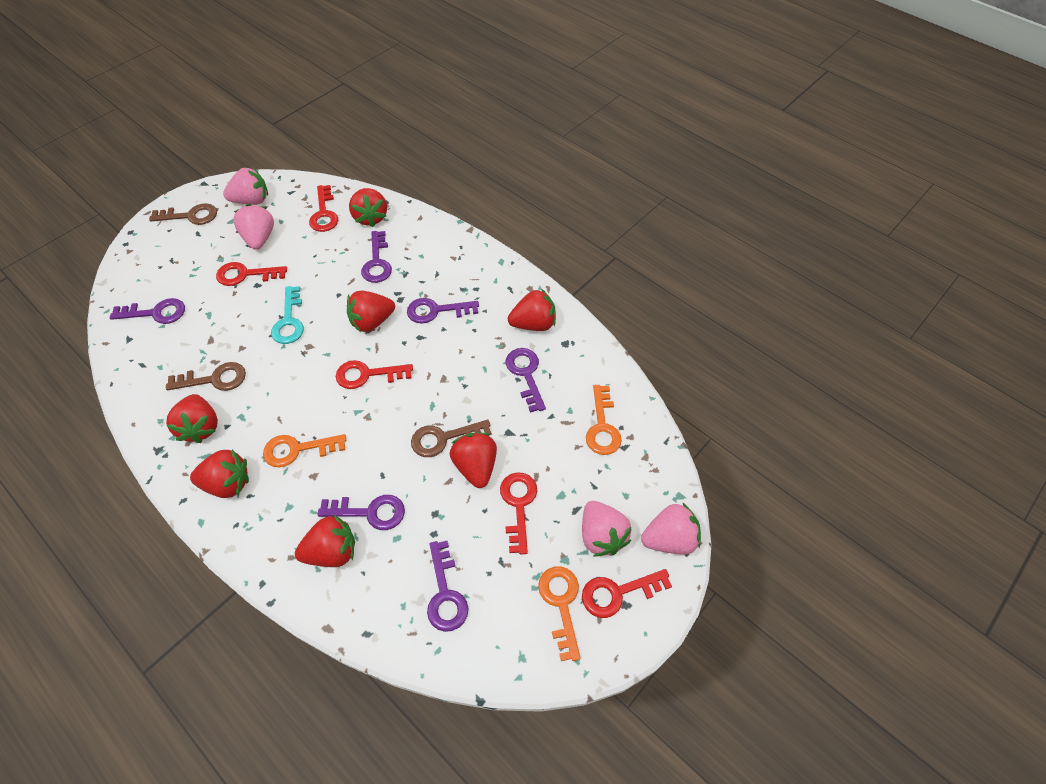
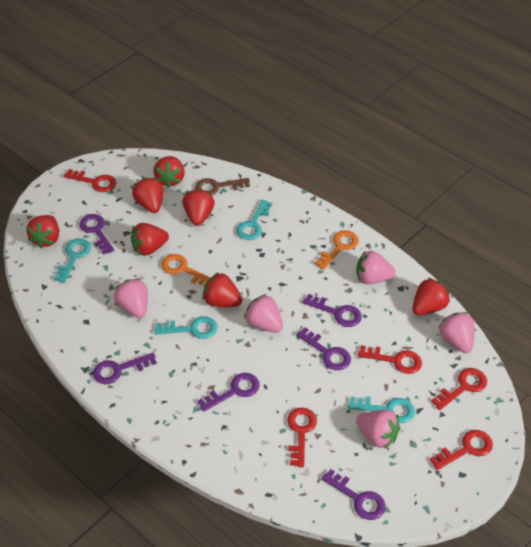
brown key: 3 -> 1
orange key: 3 -> 2
pink strawberry: 4 -> 5
turquoise key: 1 -> 4

